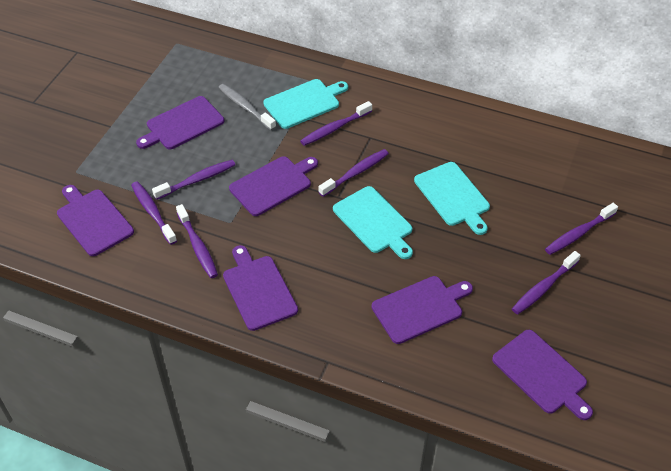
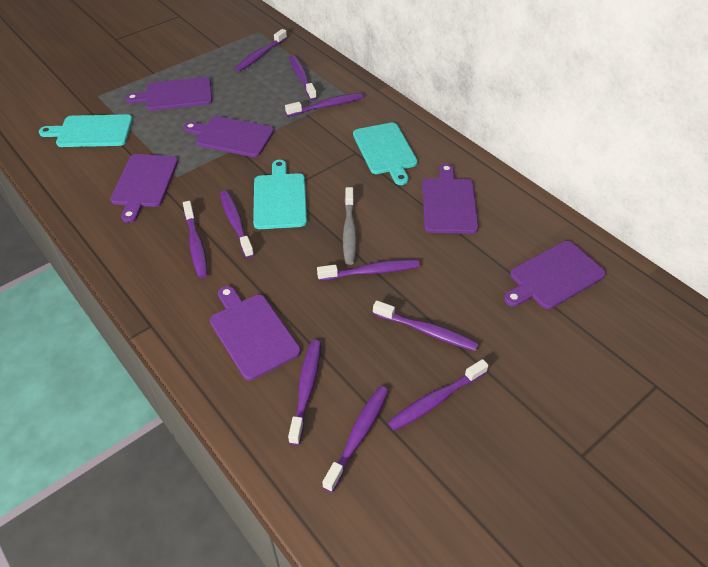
purple toothbrush: 7 -> 10

